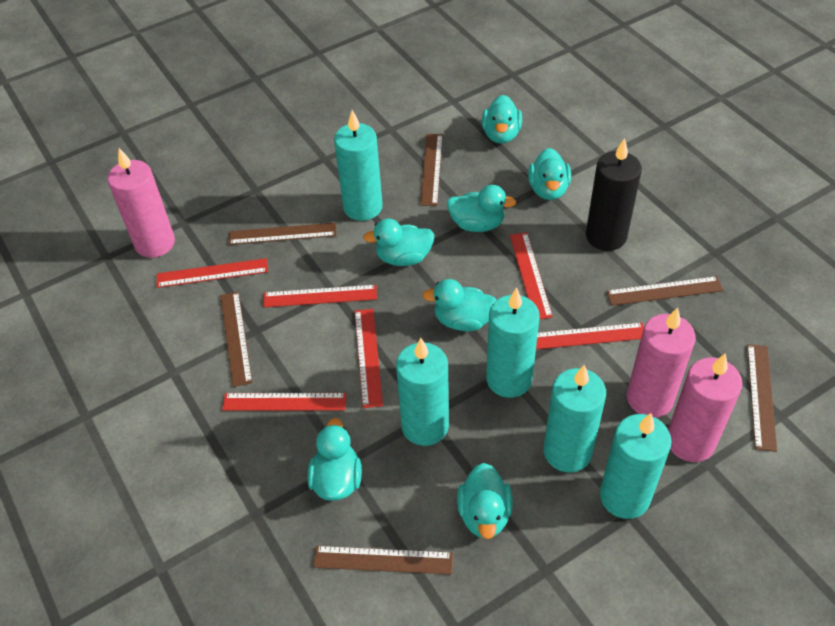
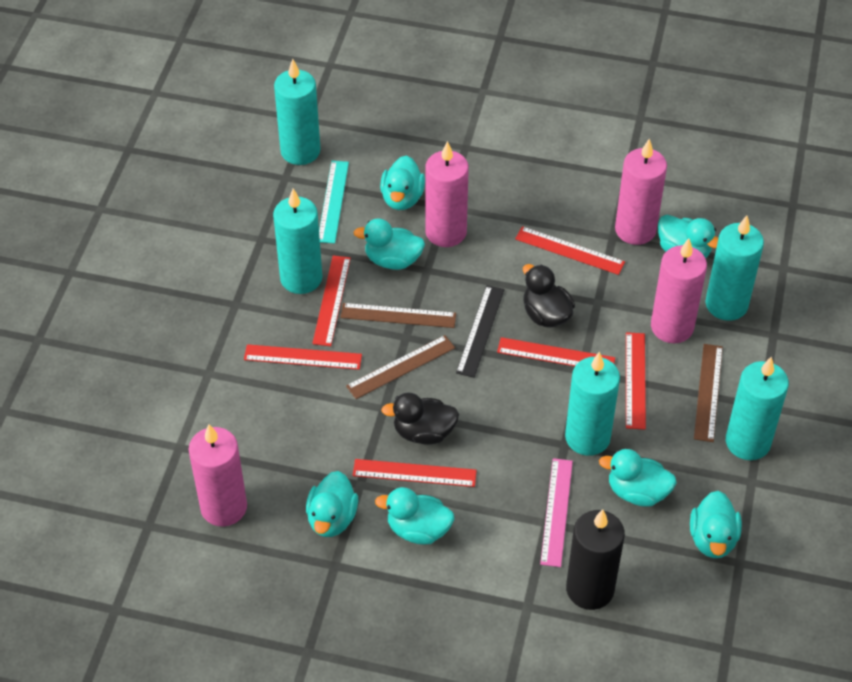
black duck: 0 -> 2
black ruler: 0 -> 1
brown ruler: 6 -> 3
pink candle: 3 -> 4
pink ruler: 0 -> 1
turquoise ruler: 0 -> 1

